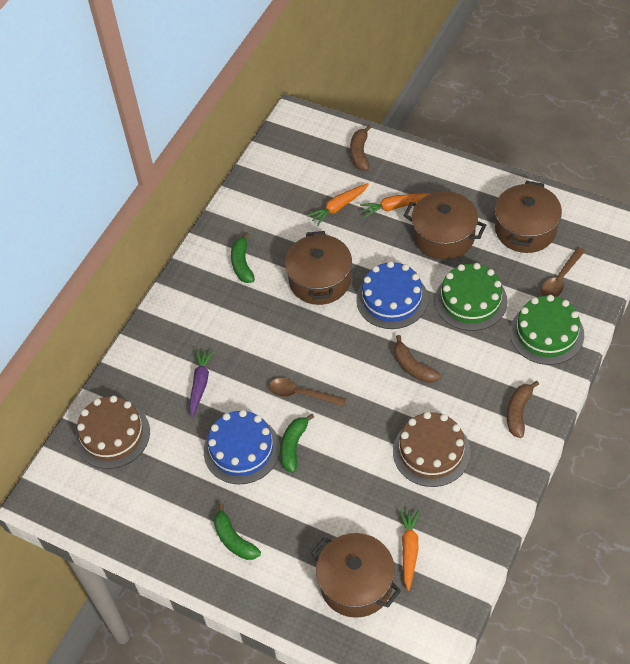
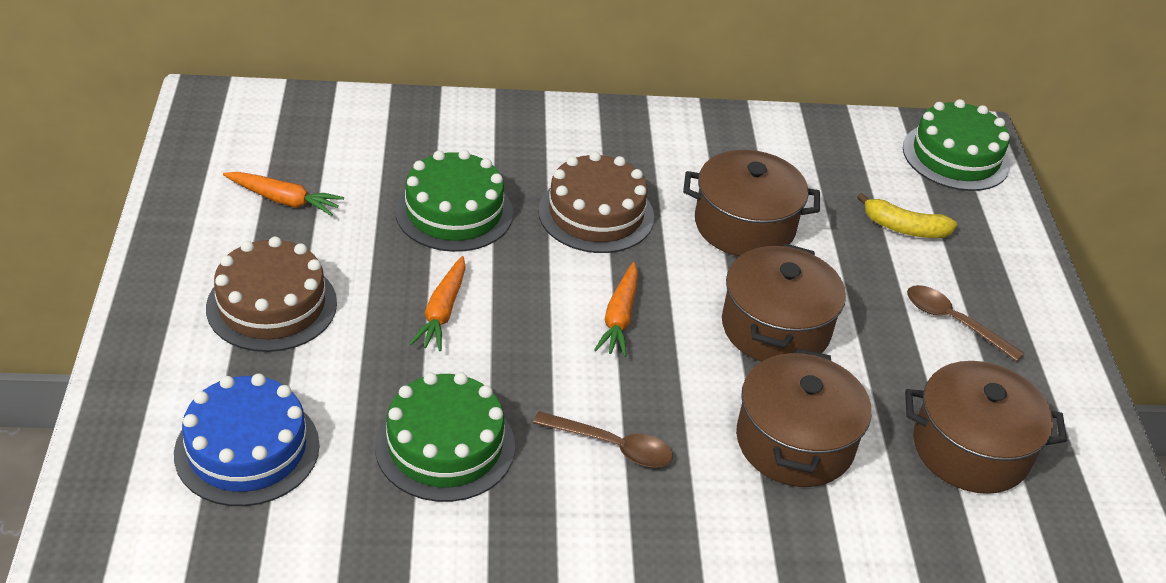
blue cake: 2 -> 1
brown banana: 3 -> 0
green banana: 3 -> 0
green cake: 2 -> 3
purple carrot: 1 -> 0
yellow banana: 0 -> 1

